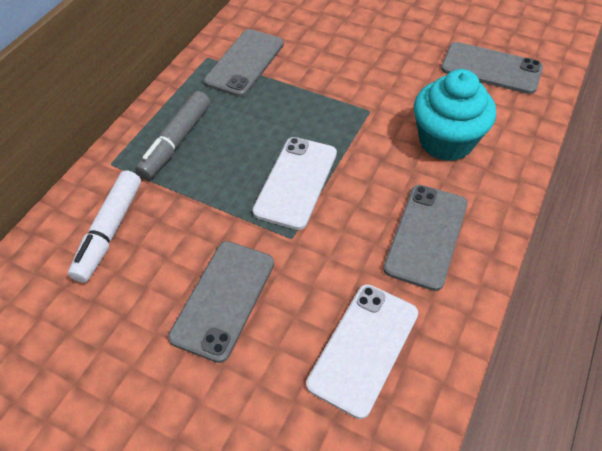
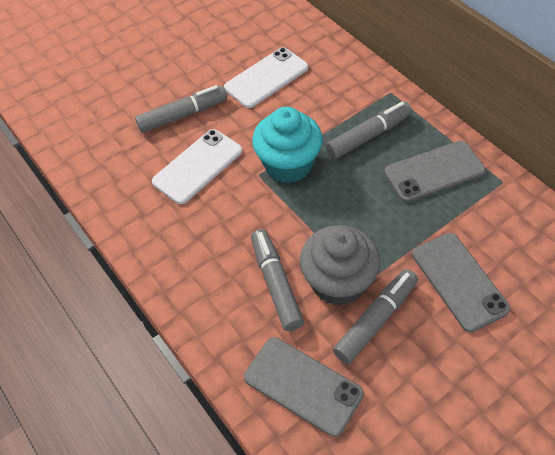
grey cupcake: 0 -> 1
grey marker: 1 -> 4
grey phone: 4 -> 3
white marker: 1 -> 0

